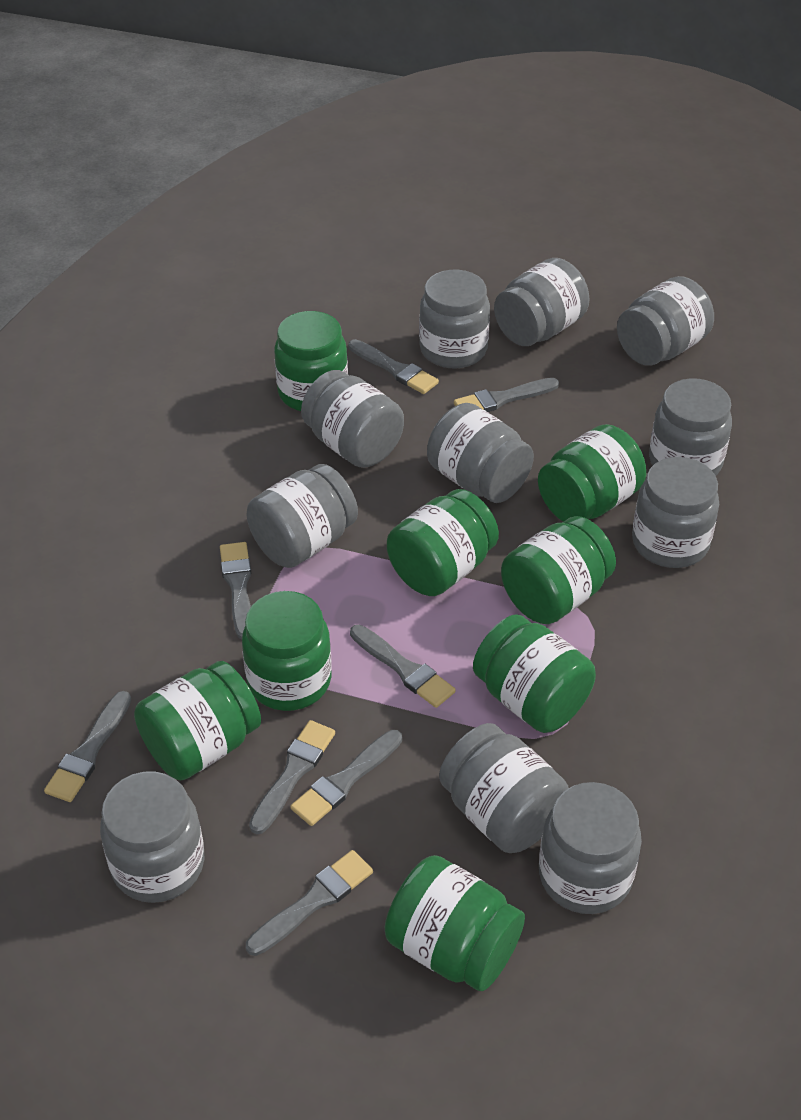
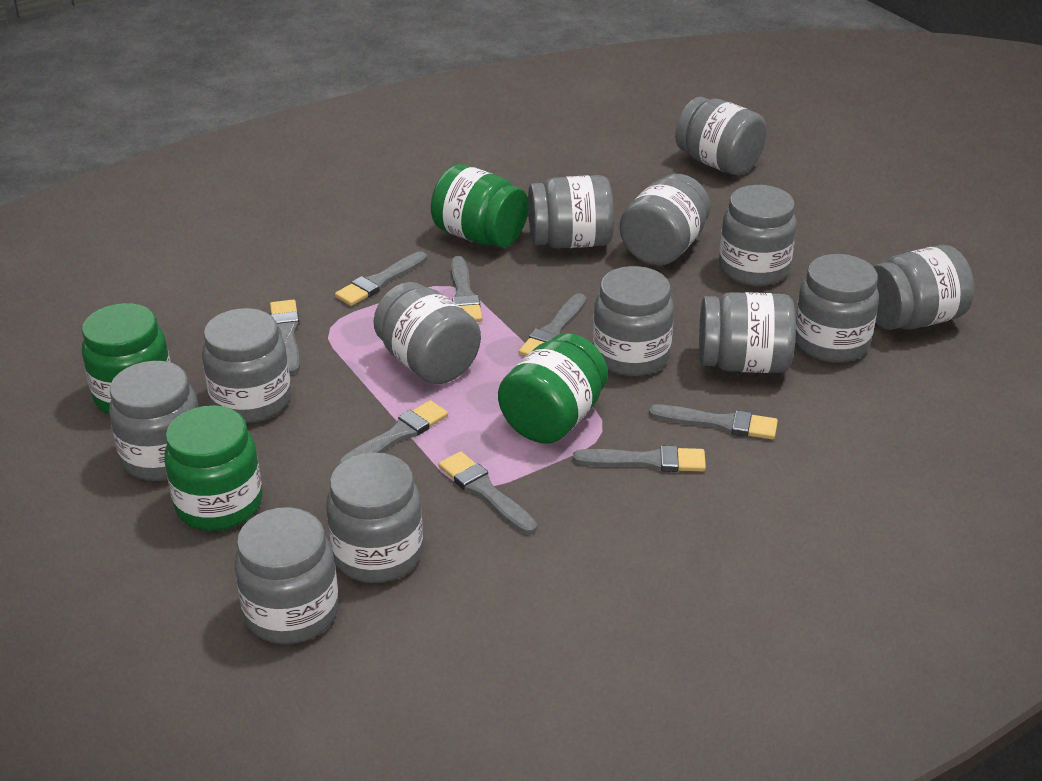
green jar: 8 -> 4
grey jar: 11 -> 13

